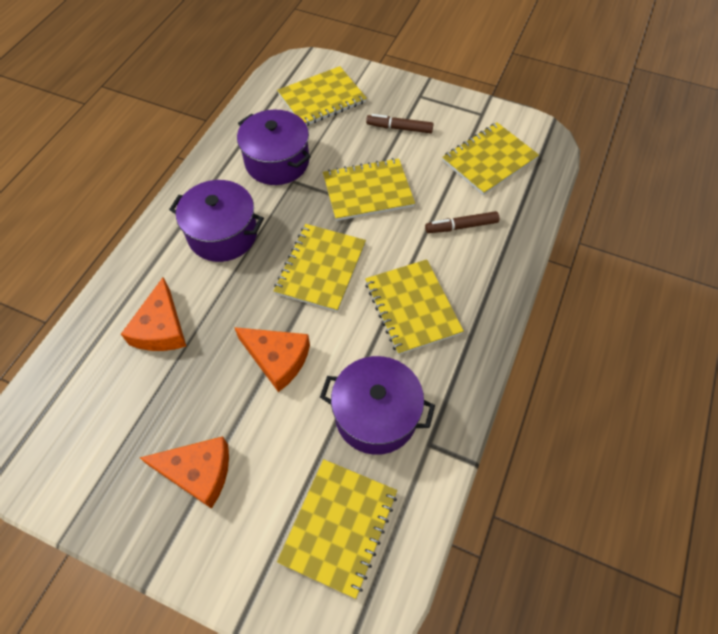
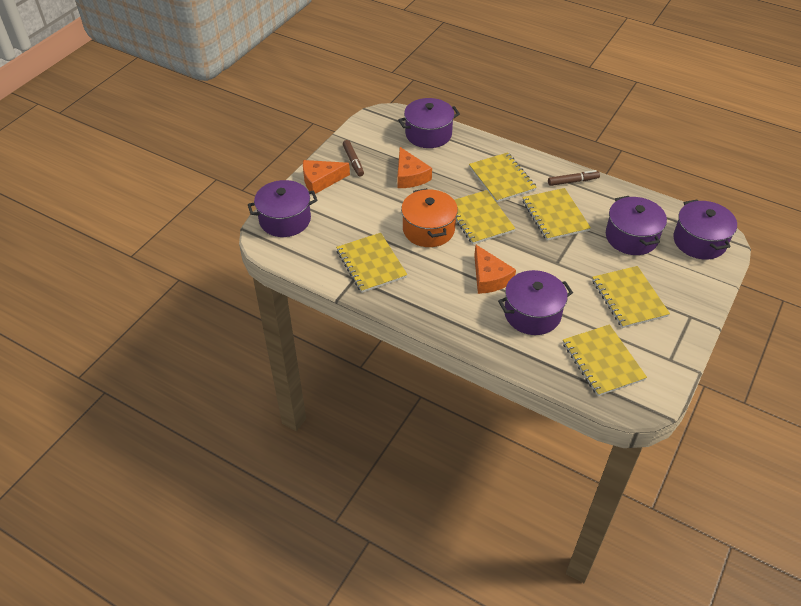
orange pot: 0 -> 1
purple pot: 3 -> 5

